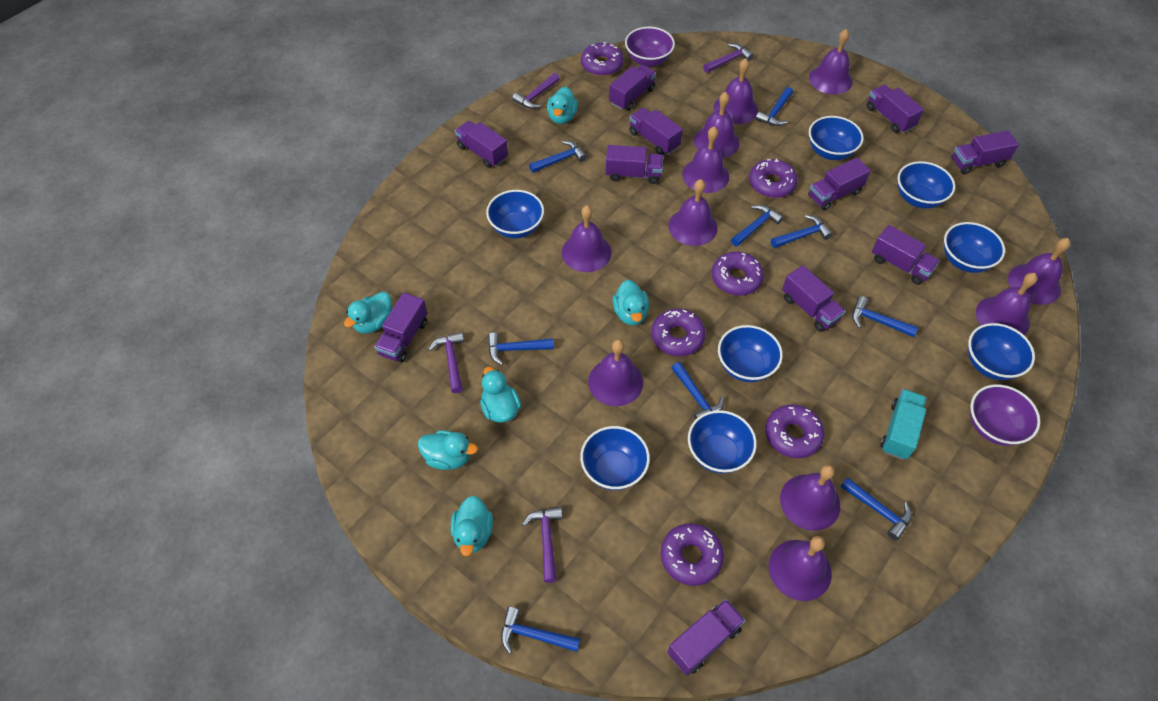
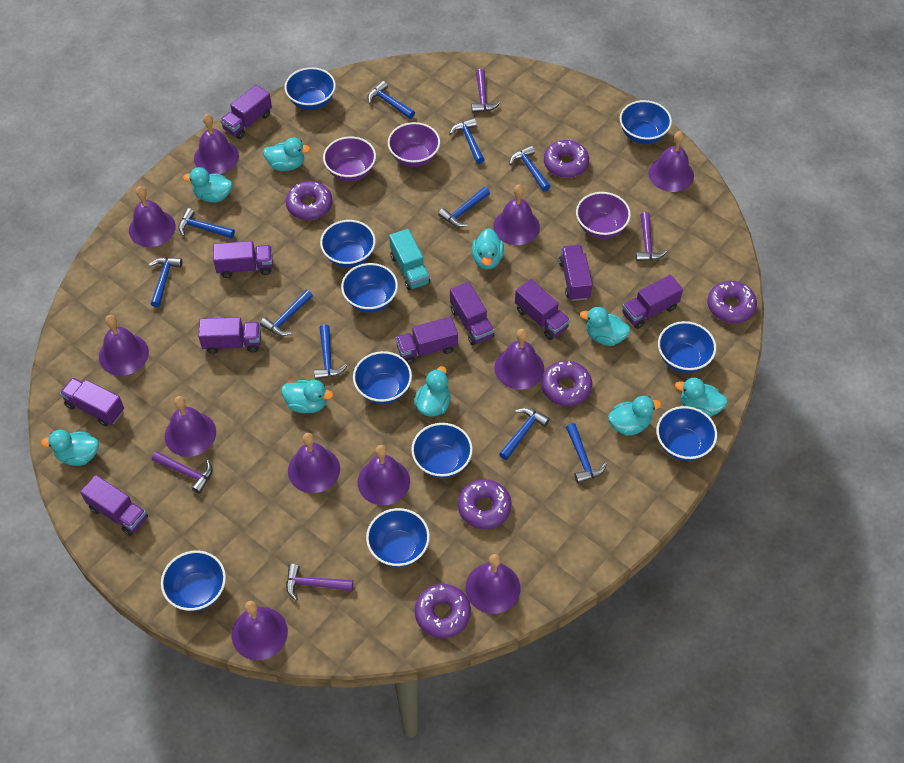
blue bowl: 8 -> 10
blue hammer: 9 -> 10
purple bowl: 2 -> 3
purple truck: 11 -> 10
turquoise duck: 6 -> 9

